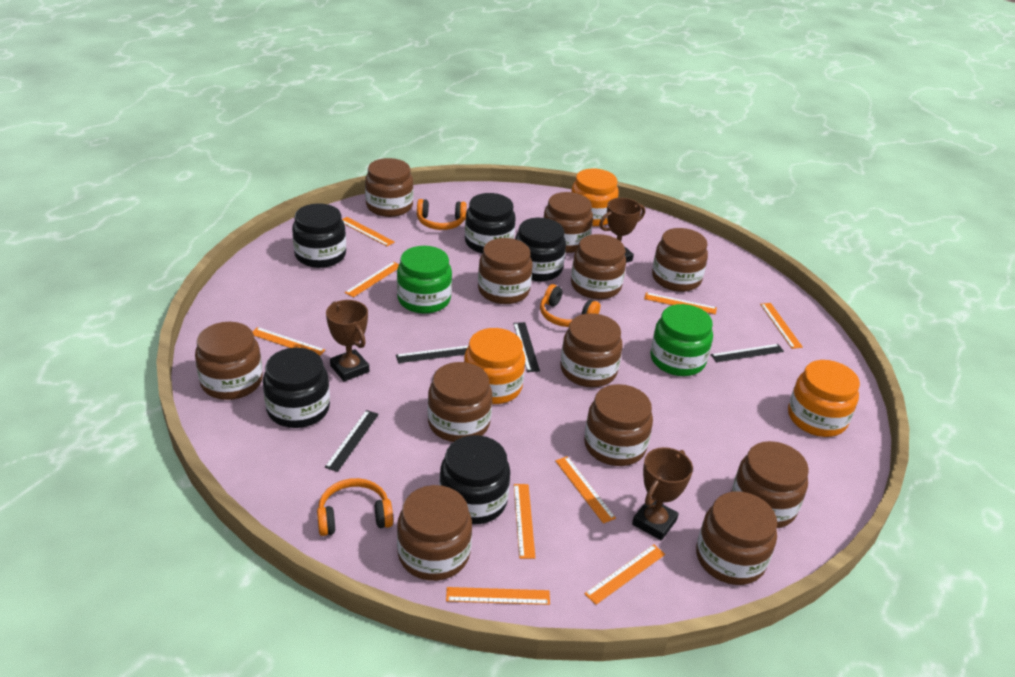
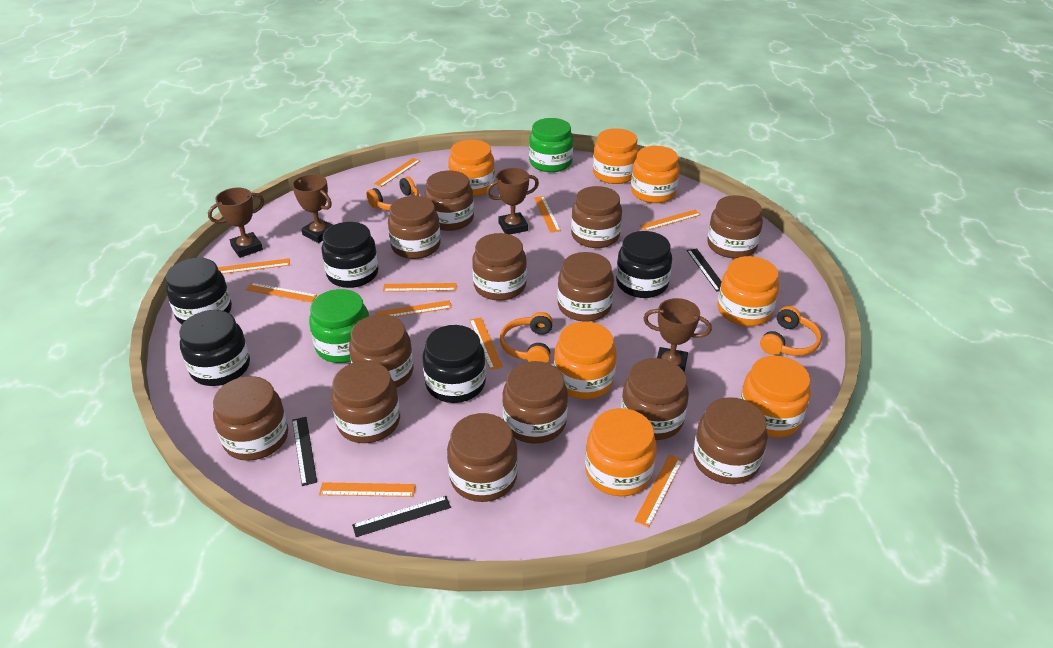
black ruler: 4 -> 3
brown jar: 12 -> 13
brown trophy: 3 -> 4
orange jar: 3 -> 7
orange ruler: 9 -> 10

